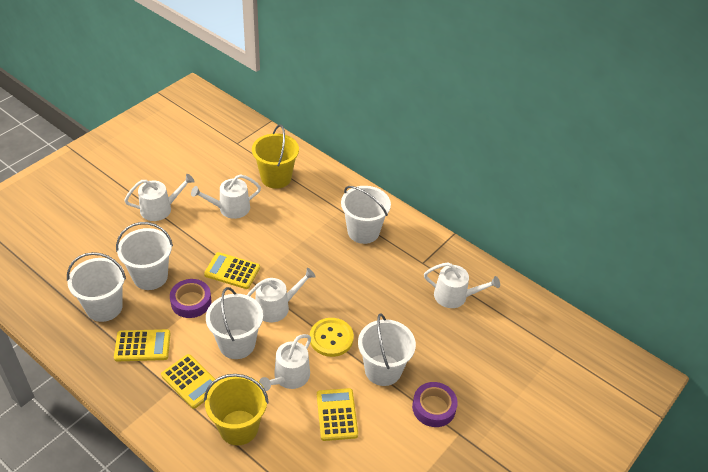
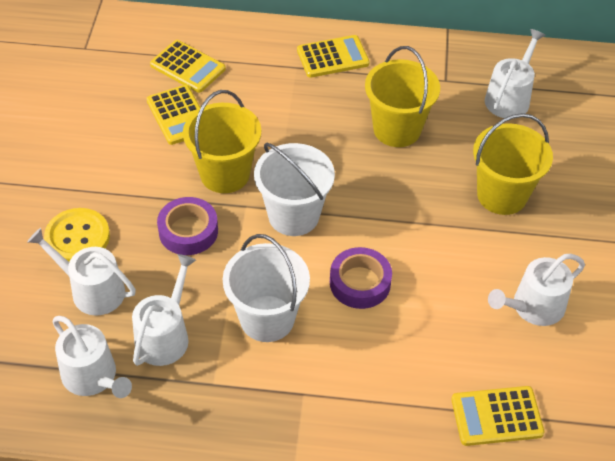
white bucket: 5 -> 2
yellow bucket: 2 -> 3

